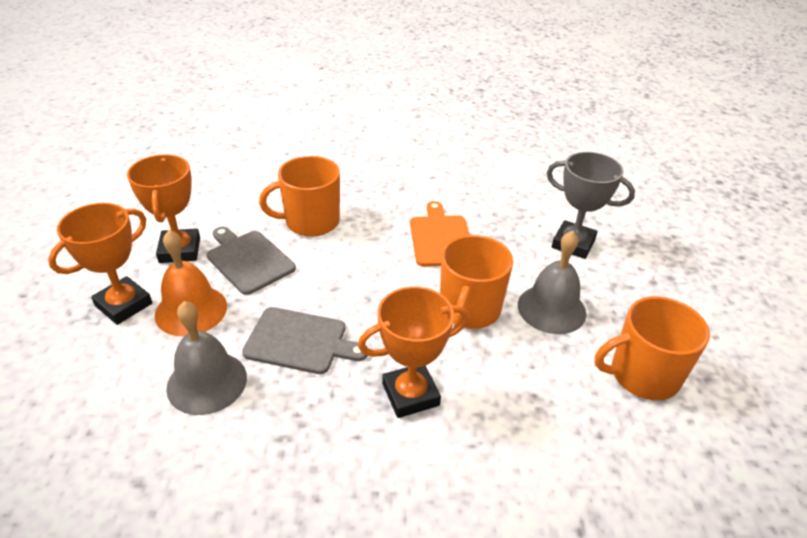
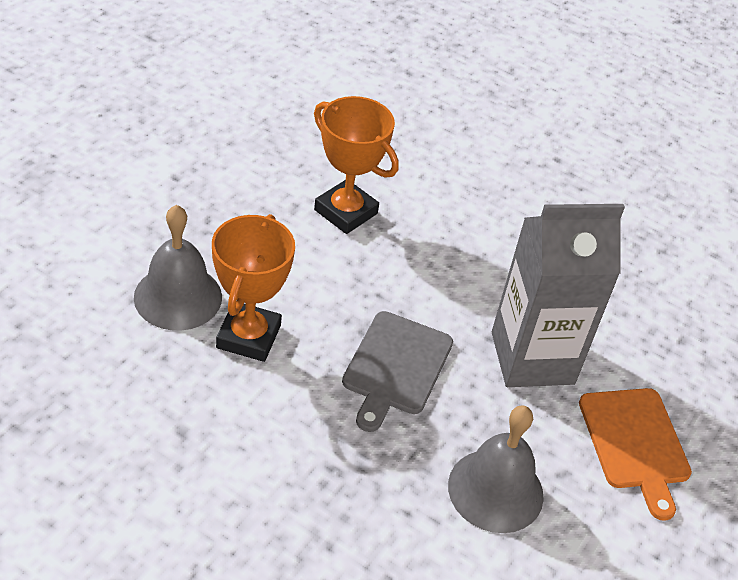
grey carton: 0 -> 1
grey cutting board: 2 -> 1
grey trophy: 1 -> 0
orange bell: 1 -> 0
orange mug: 3 -> 0
orange trophy: 3 -> 2

